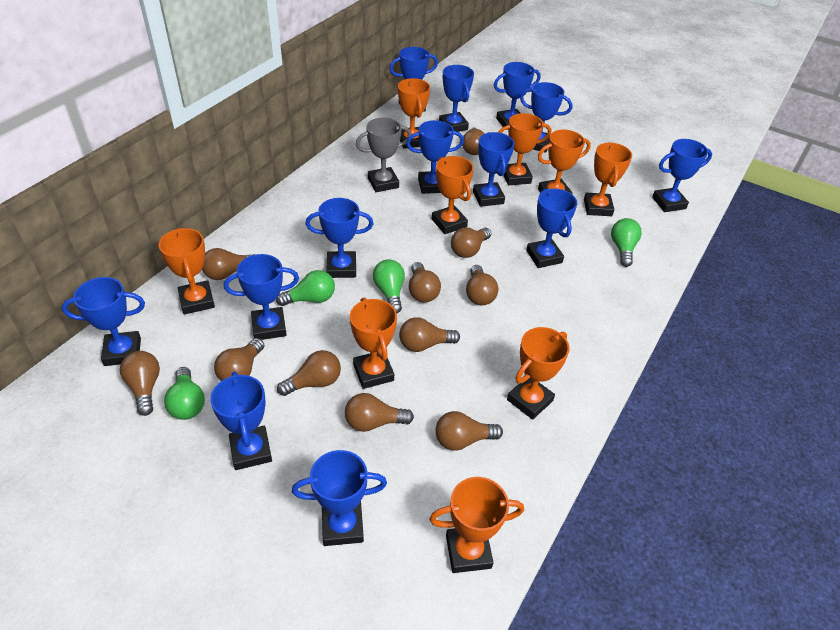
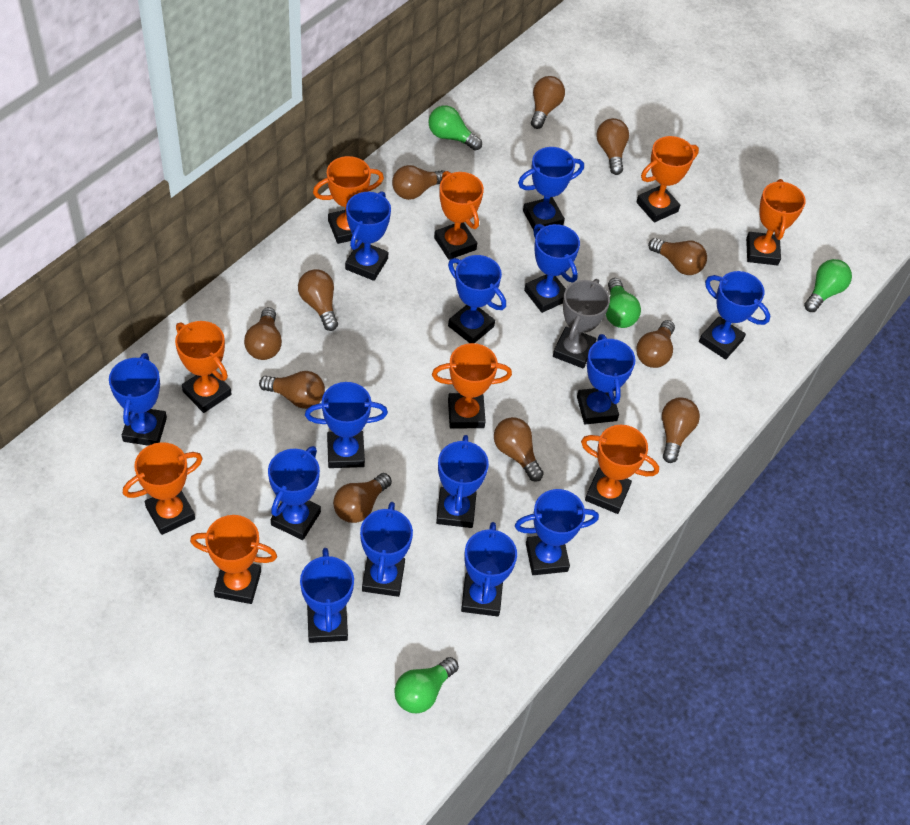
blue trophy: 13 -> 14

